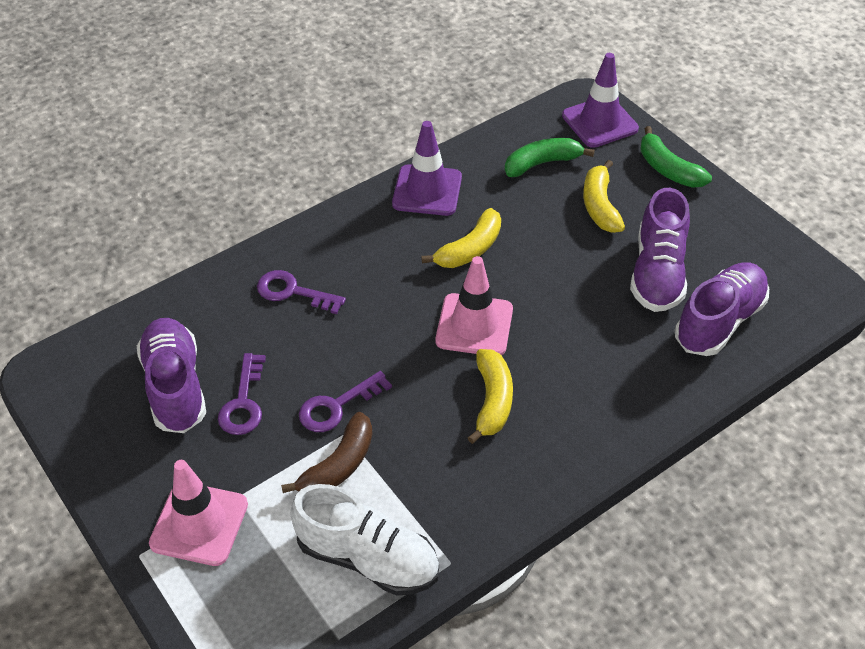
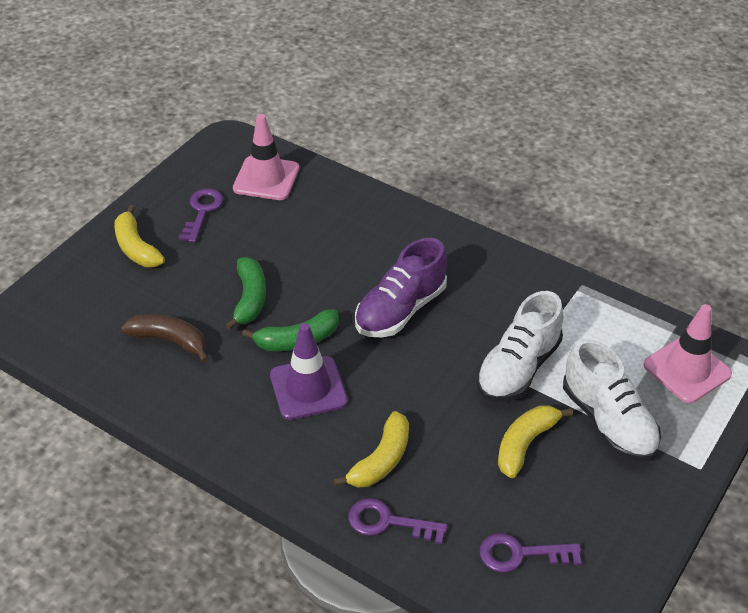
purple shoe: 3 -> 1
purple traffic cone: 2 -> 1
white shoe: 1 -> 2

